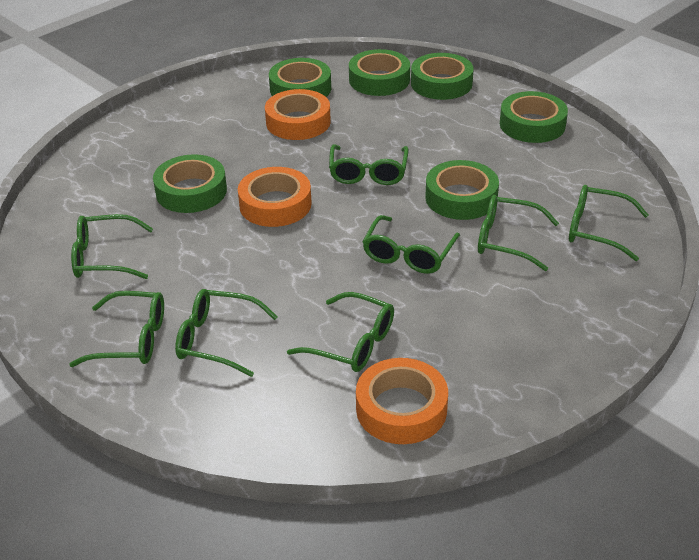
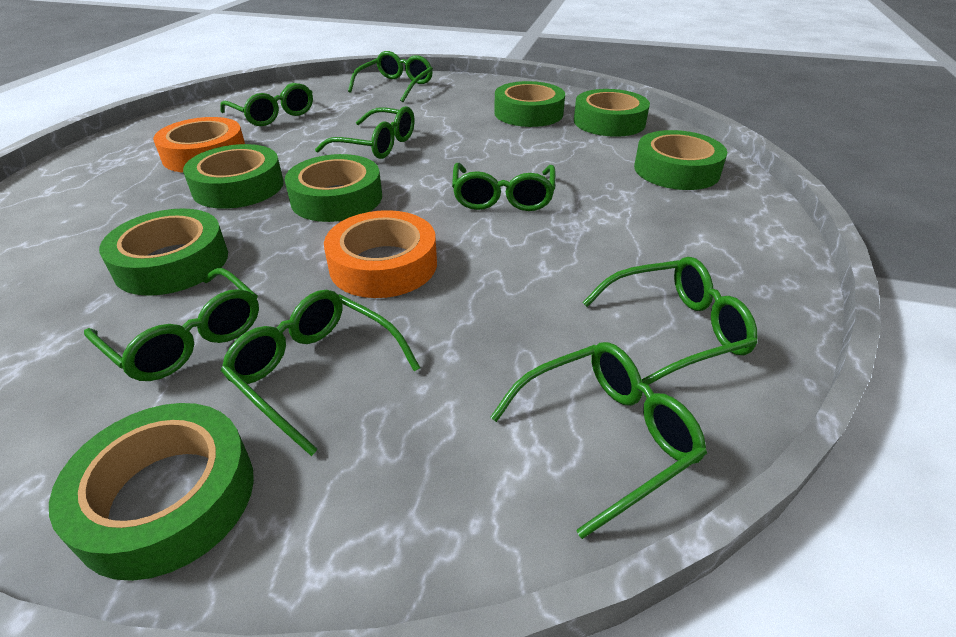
green tape: 6 -> 7
orange tape: 3 -> 2

